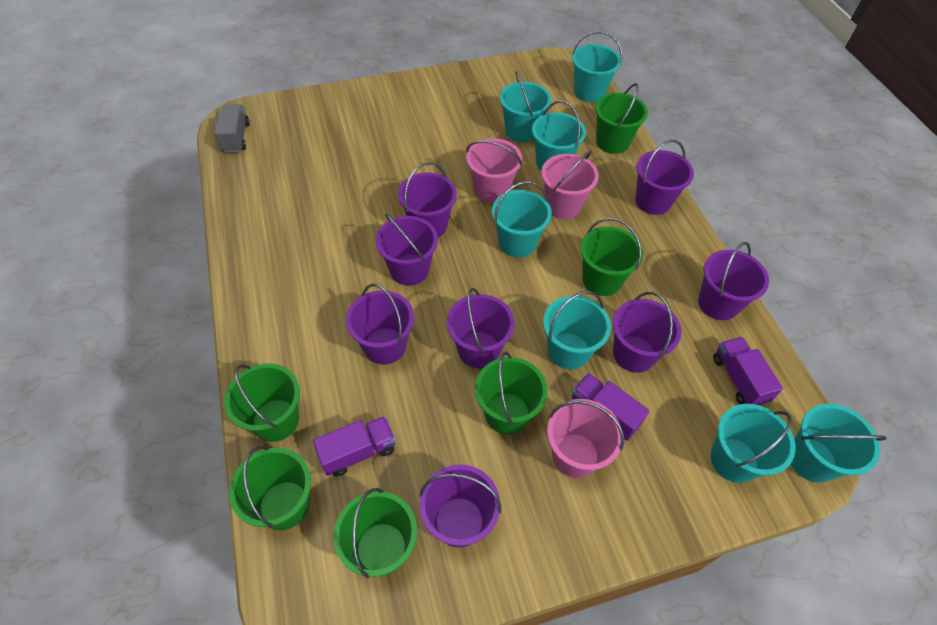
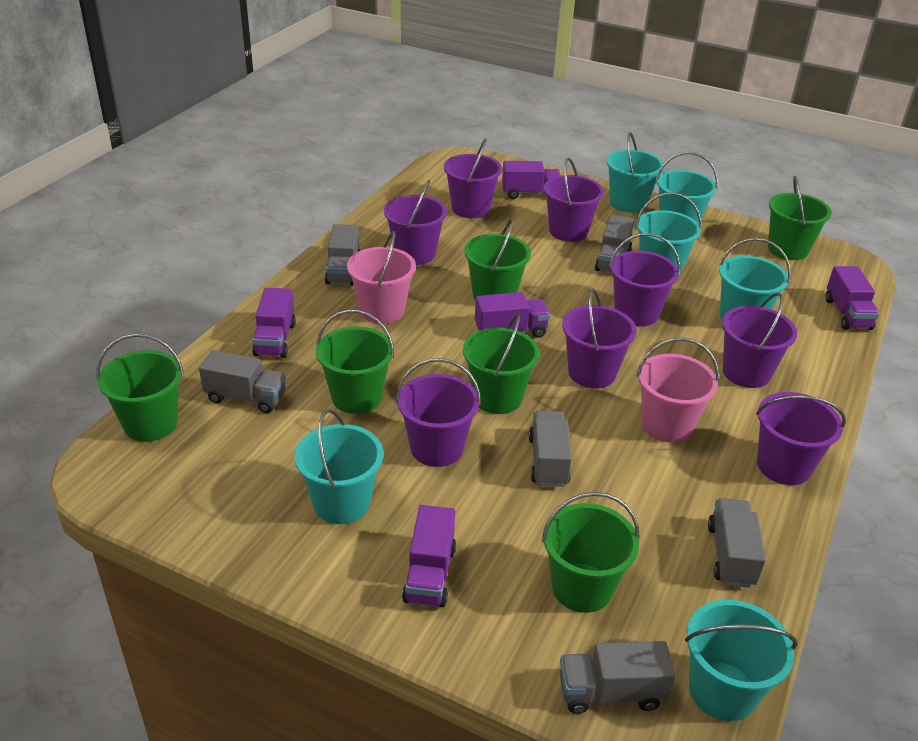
grey truck: 1 -> 6
pink bucket: 3 -> 2
purple truck: 3 -> 5
turquoise bucket: 7 -> 6

